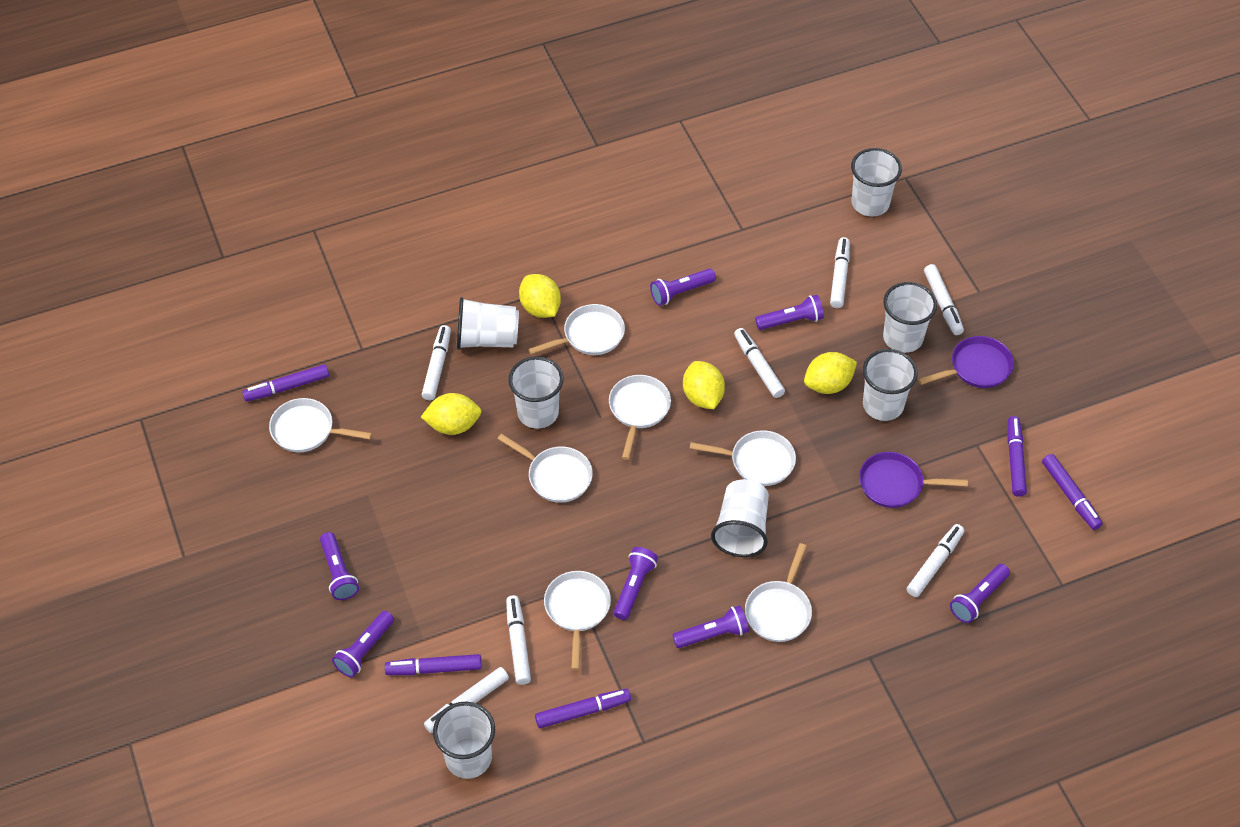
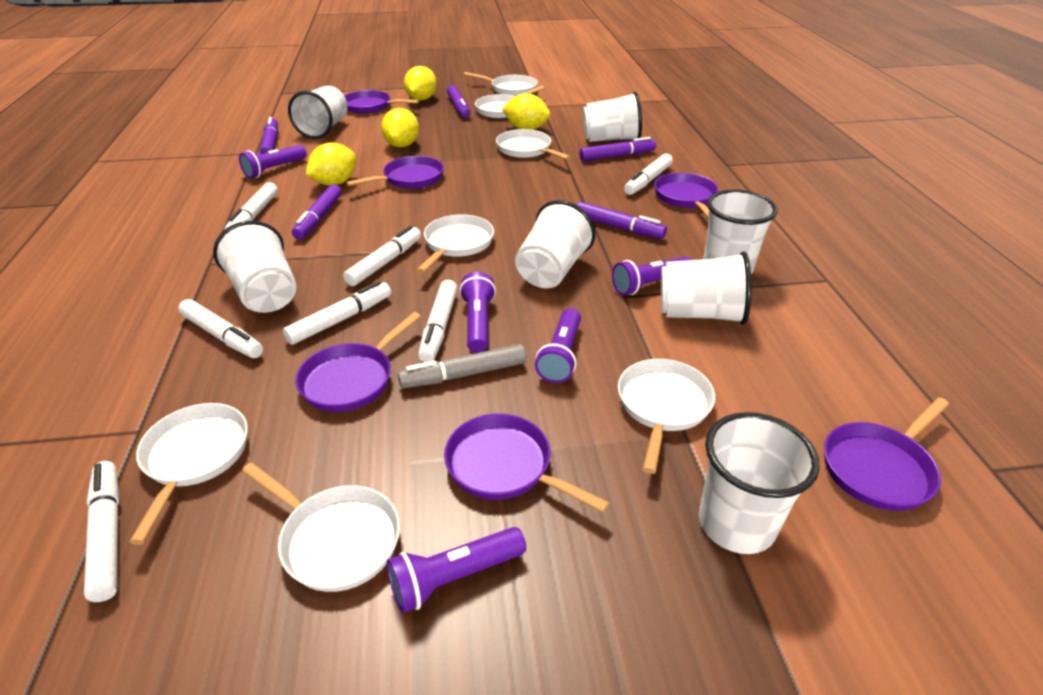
grey marker: 0 -> 1
purple flashlight: 7 -> 5
purple pan: 2 -> 6

